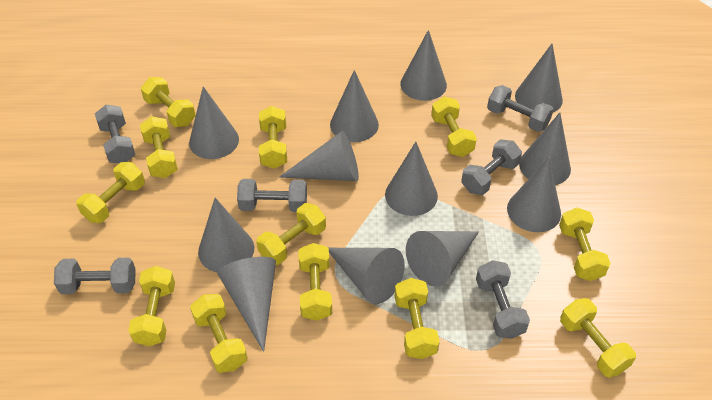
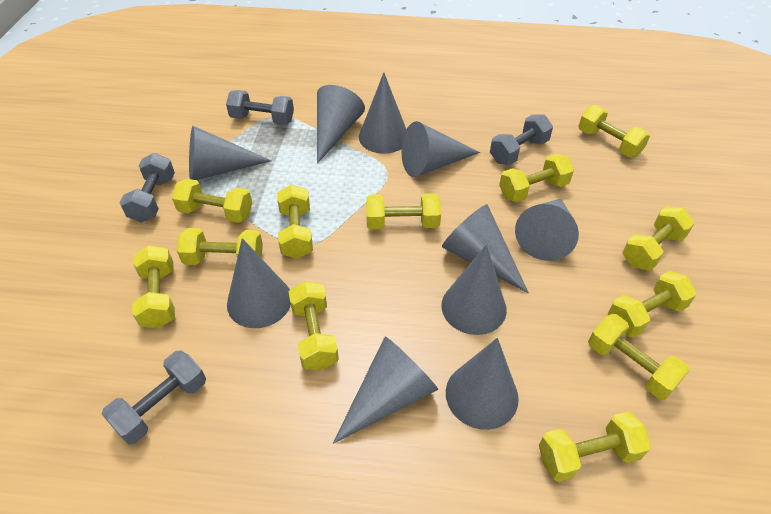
grey cone: 12 -> 10
grey dumbbell: 6 -> 4

